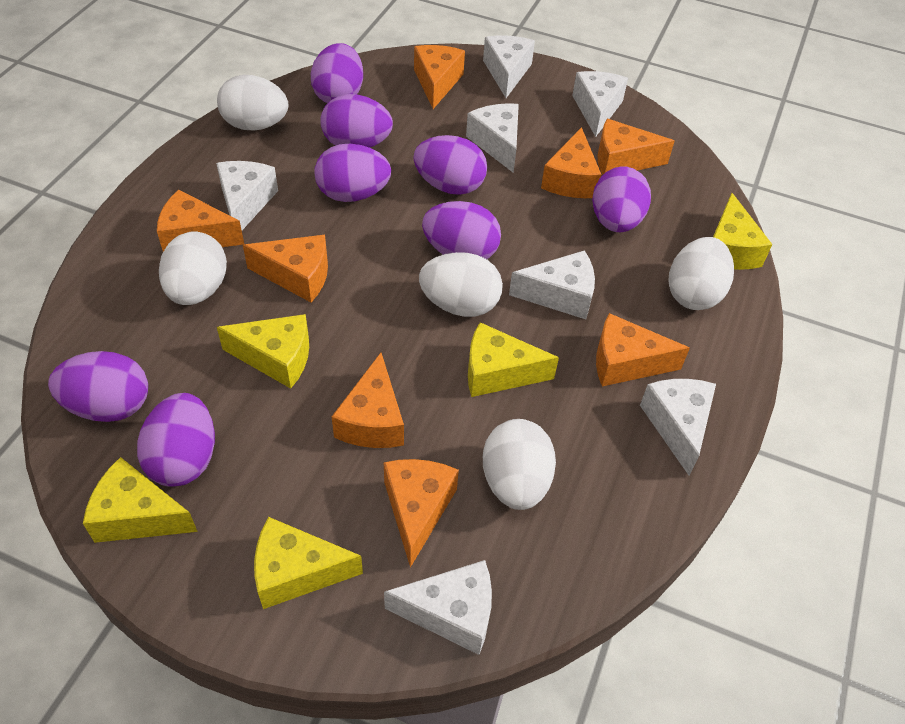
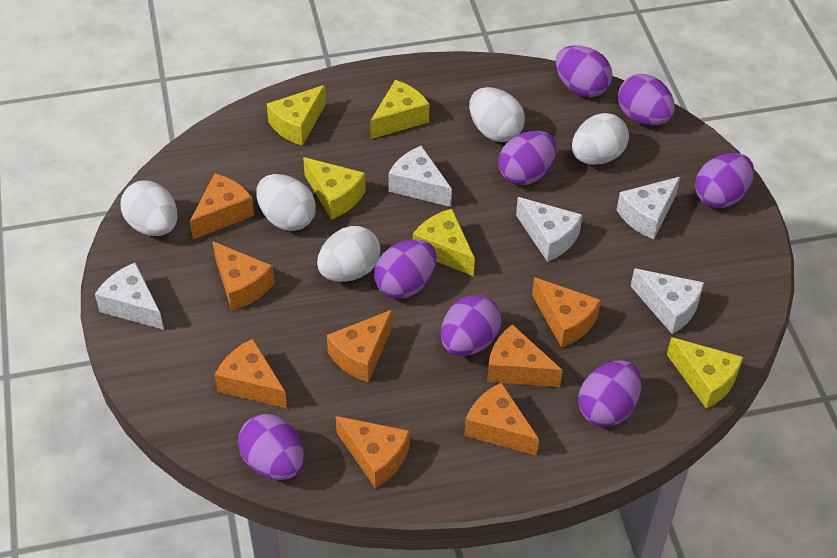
white cheese: 7 -> 5

